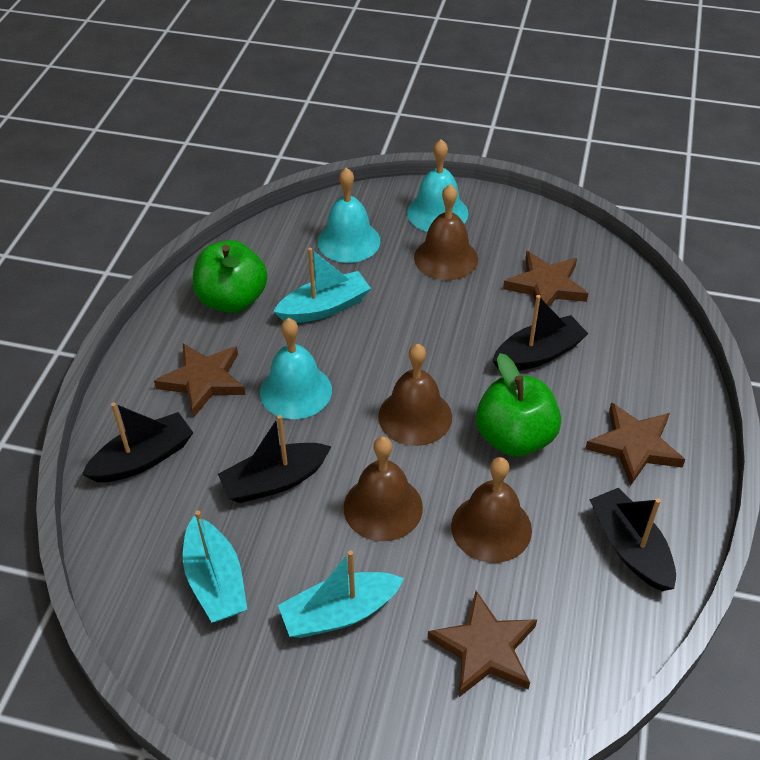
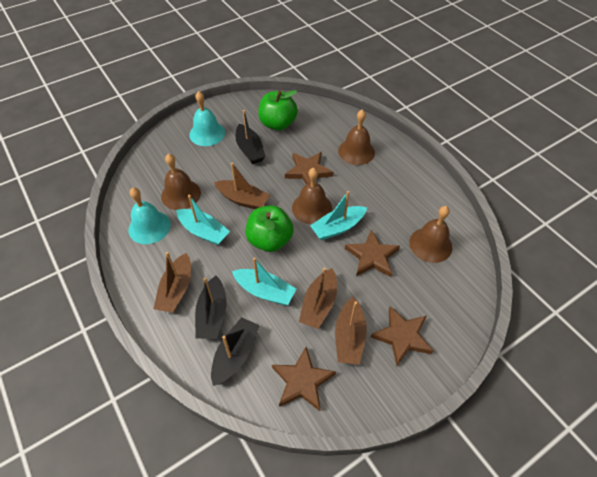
black boat: 4 -> 3
brown boat: 0 -> 4
turquoise bell: 3 -> 2

